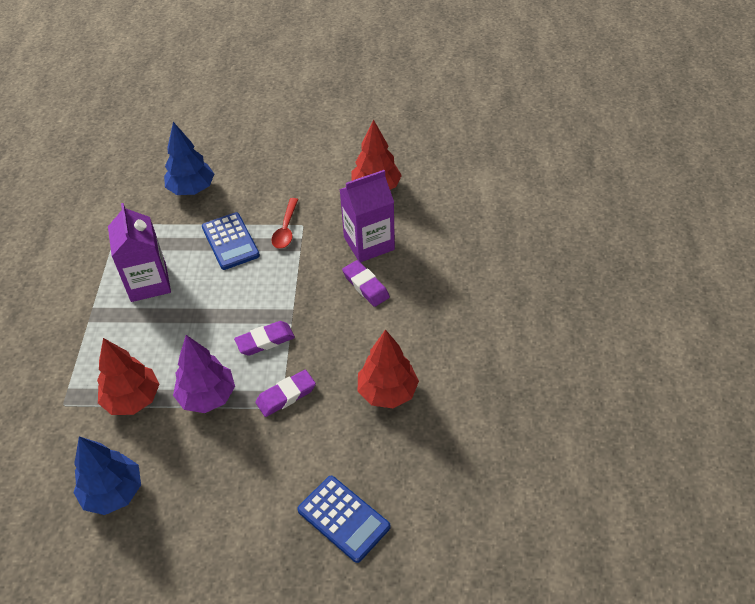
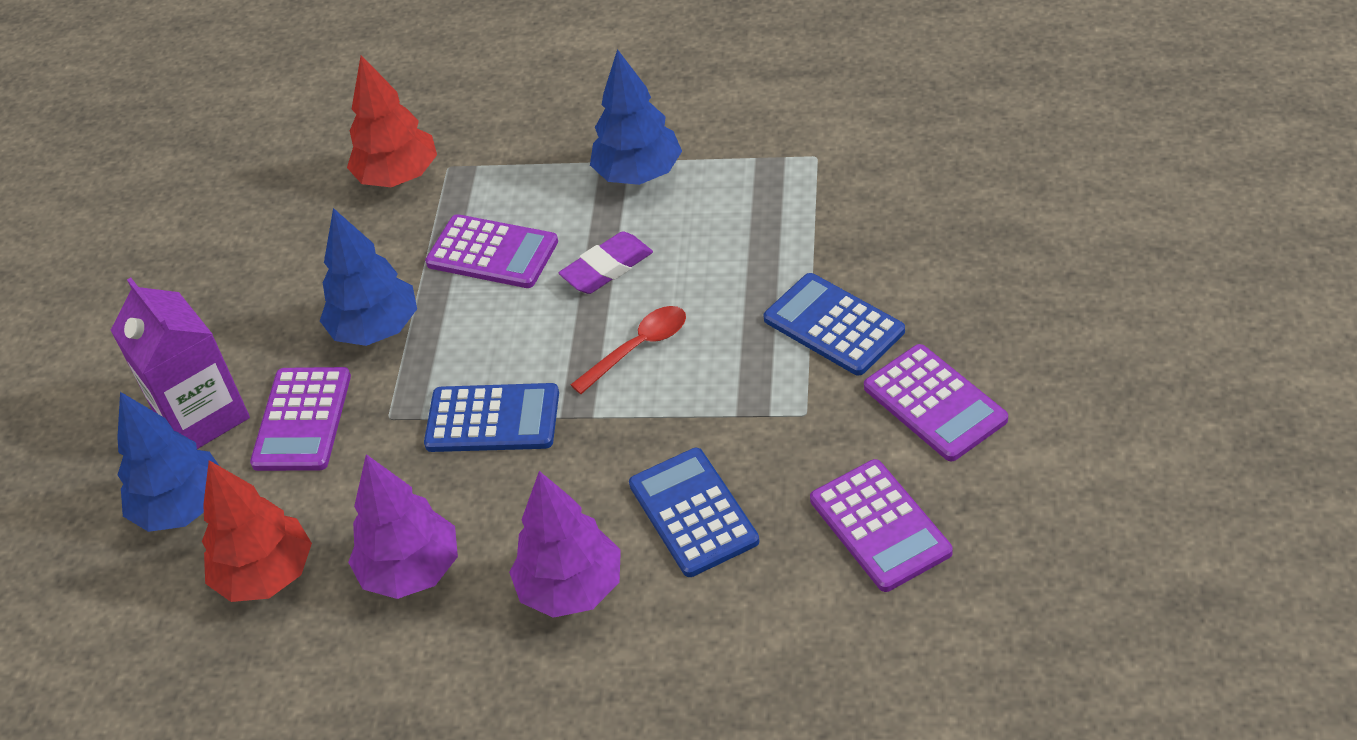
blue calculator: 2 -> 3
blue tree: 2 -> 3
purple calculator: 0 -> 4
purple carton: 2 -> 1
purple eraser: 3 -> 1
purple tree: 1 -> 2
red tree: 3 -> 2

